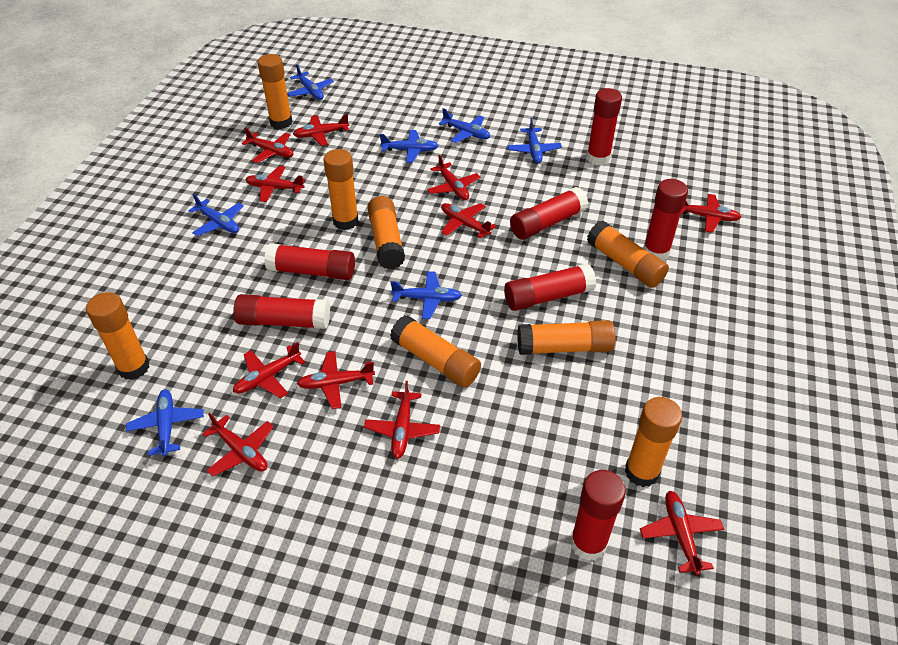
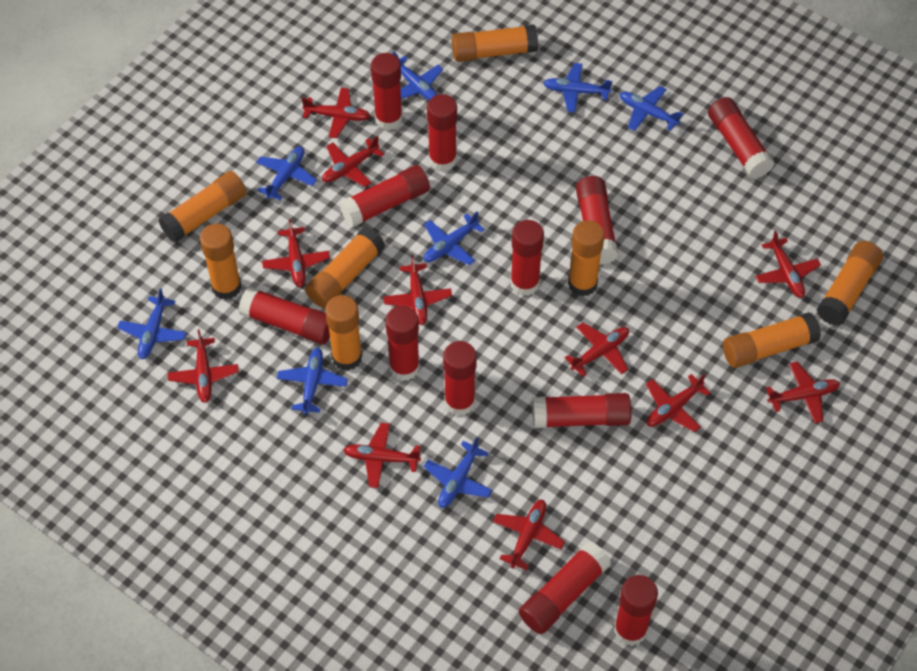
blue plane: 7 -> 8
red glue stick: 7 -> 12

